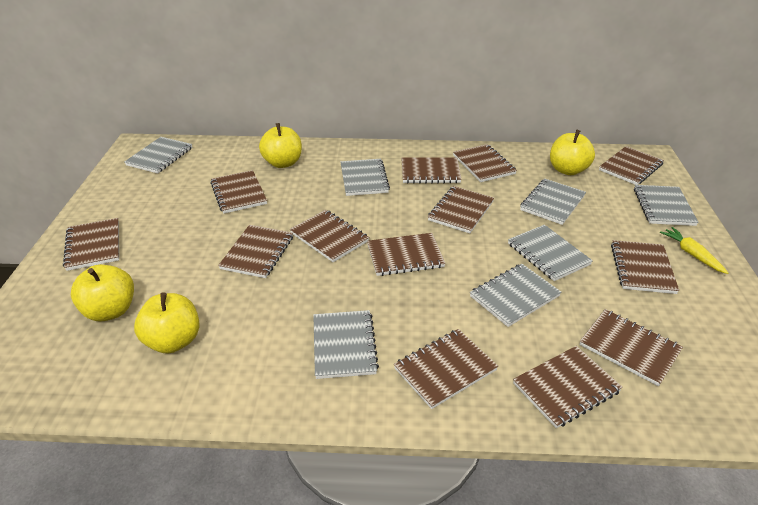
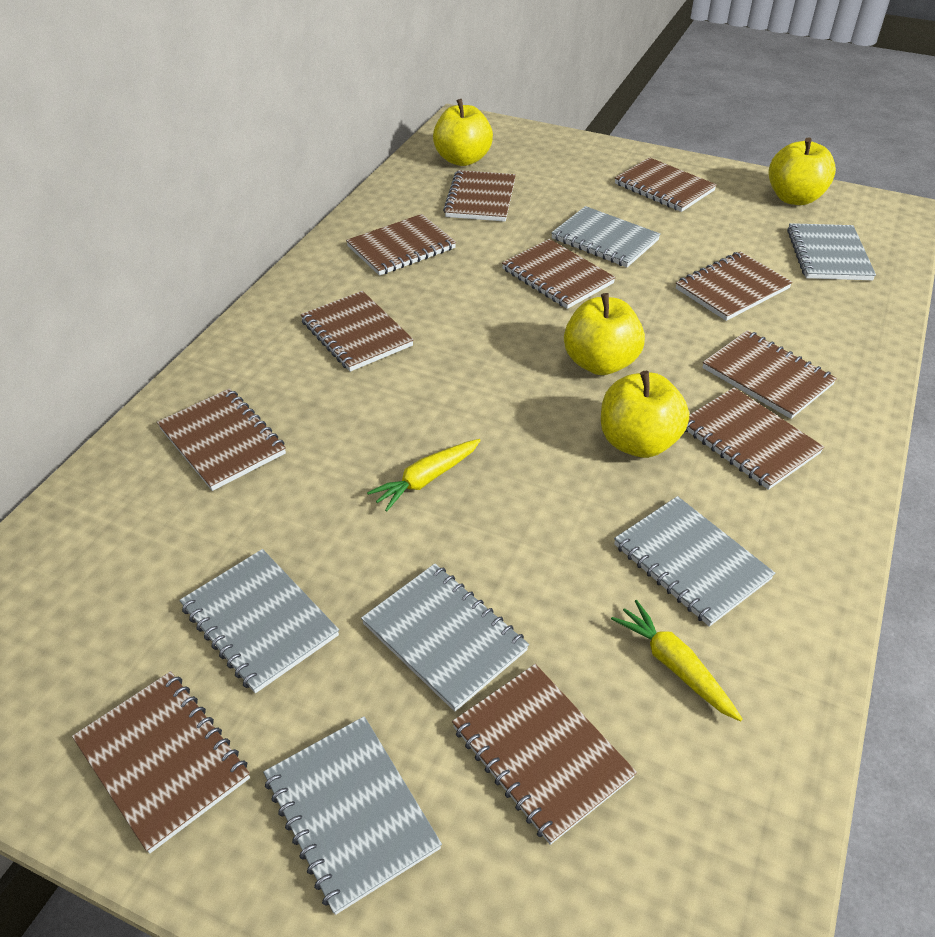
brown notebook: 13 -> 11
grey notebook: 7 -> 6
yellow carrot: 1 -> 2

